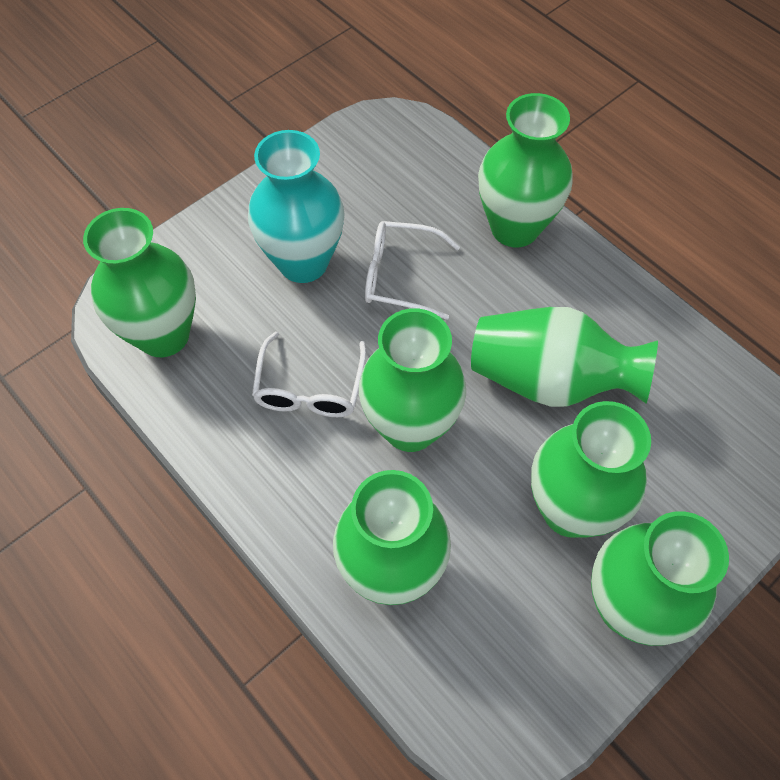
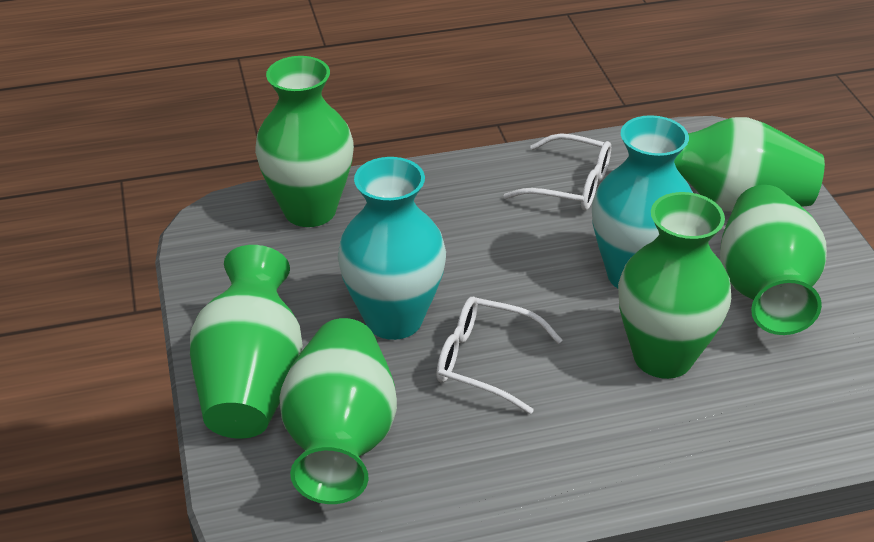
green vase: 7 -> 6
turquoise vase: 1 -> 2

